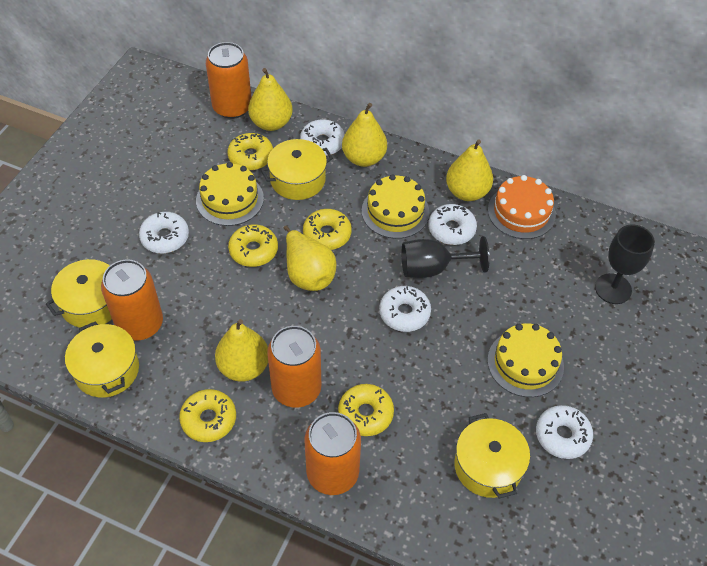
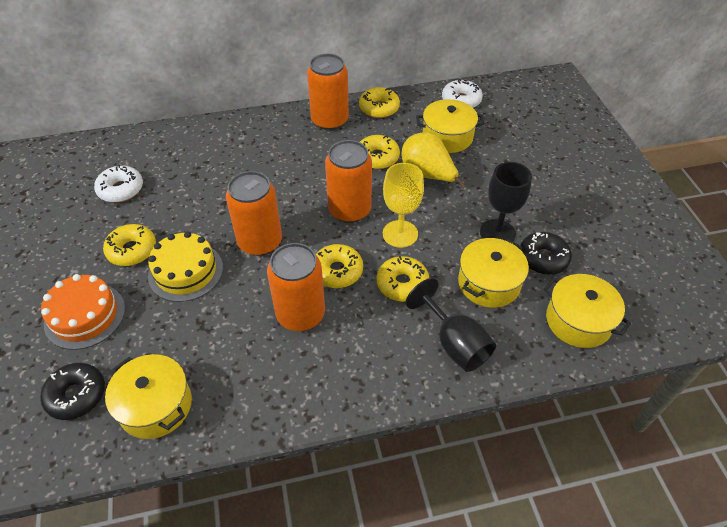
black donut: 0 -> 2
white donut: 5 -> 2
yellow cake: 3 -> 1
yellow goblet: 0 -> 1
yellow pear: 5 -> 1

